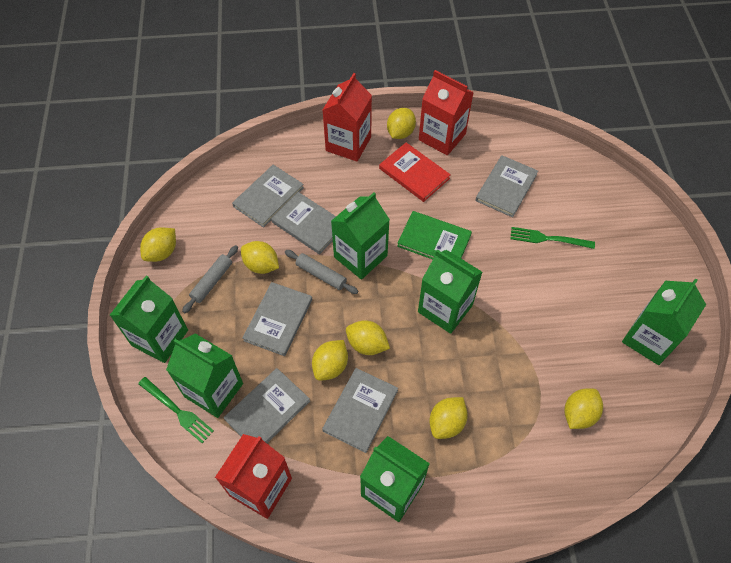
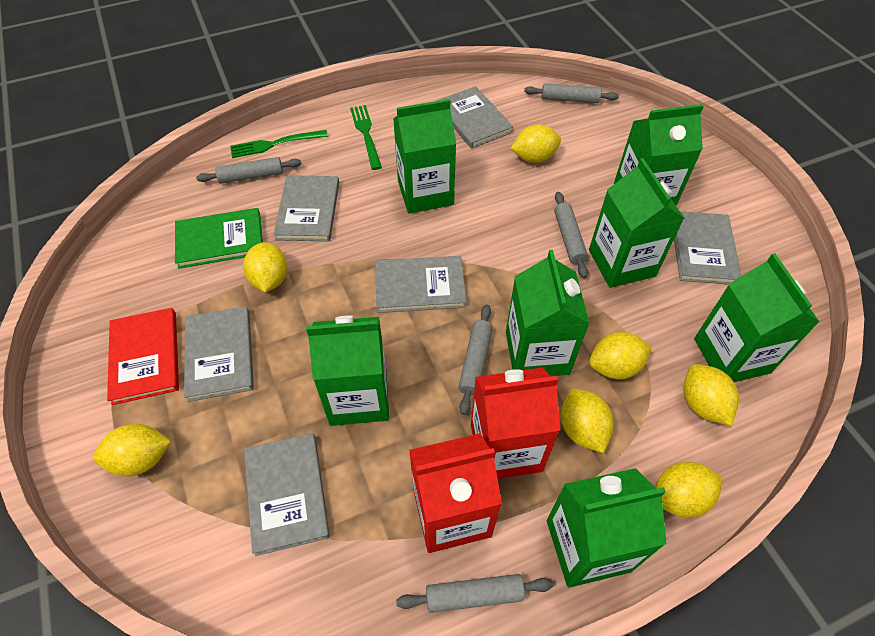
green carton: 6 -> 7
grey rolling pin: 2 -> 5
red carton: 3 -> 2

